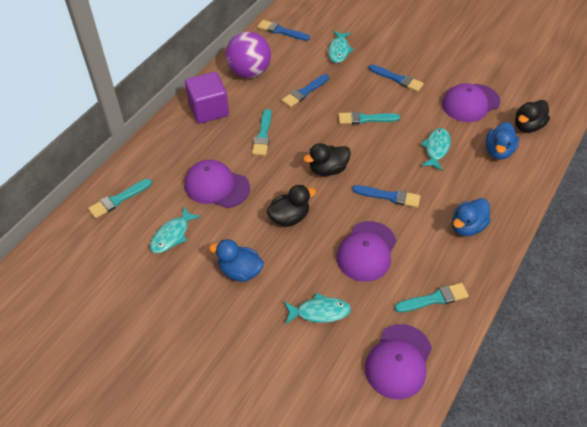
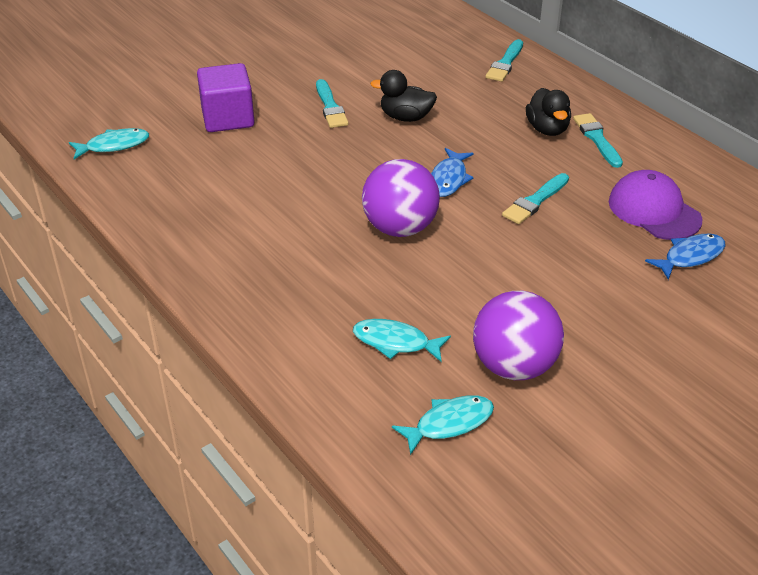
black duck: 3 -> 2
blue brush: 4 -> 0
blue duck: 3 -> 0
blue fish: 0 -> 2
purple ball: 1 -> 2
purple cap: 4 -> 1
turquoise fish: 4 -> 3

